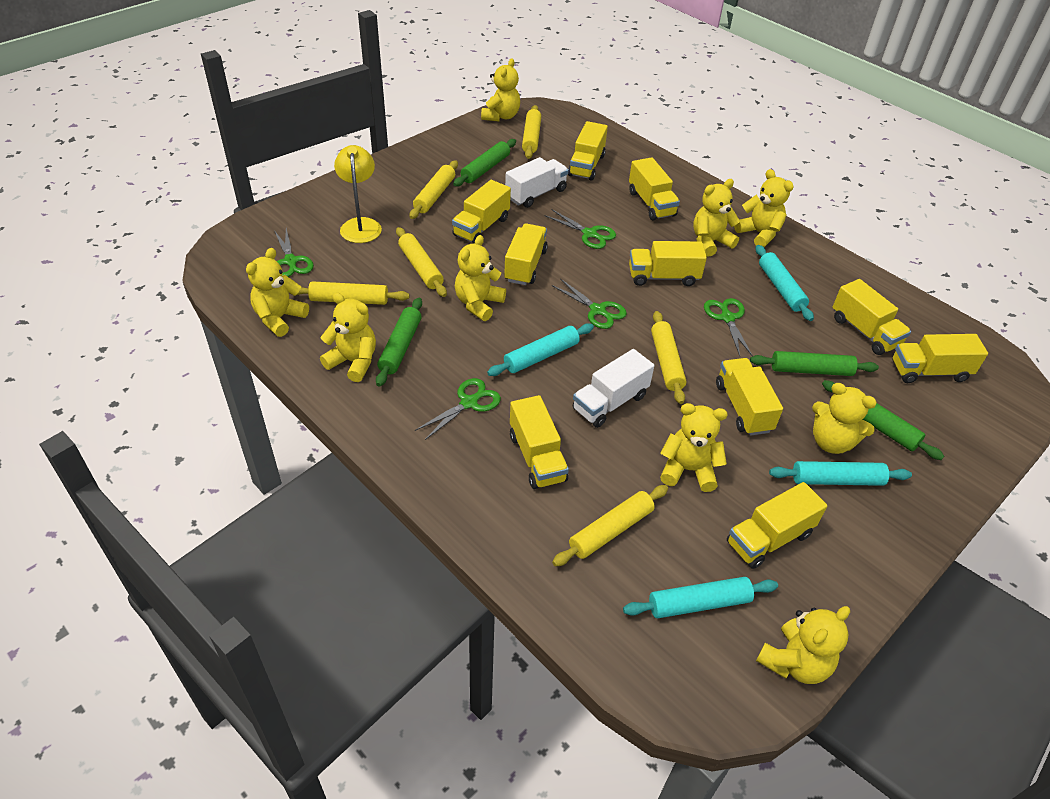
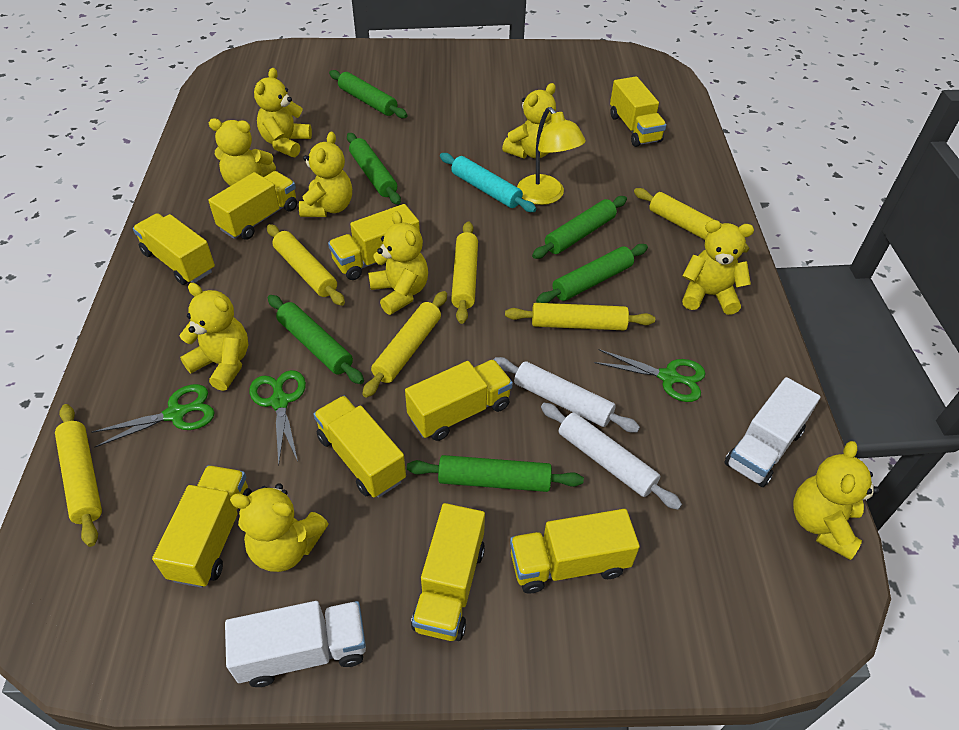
green rolling pin: 4 -> 6
green scissors: 5 -> 3
turquoise rolling pin: 4 -> 1
white rolling pin: 0 -> 2
yellow truck: 10 -> 9

